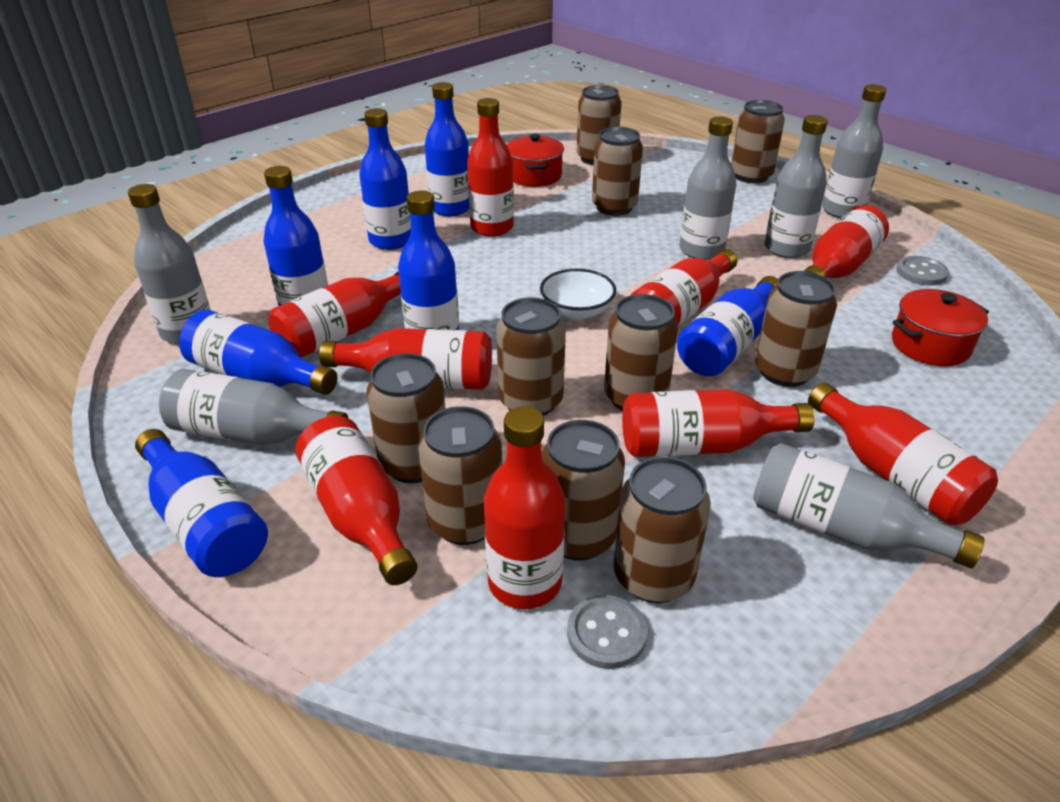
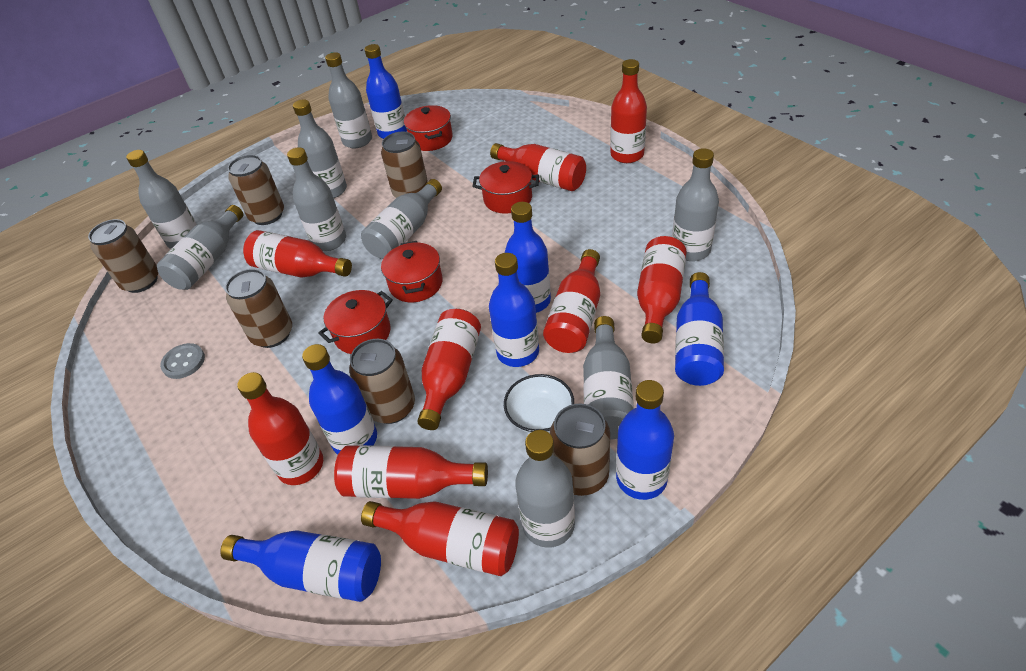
brown can: 10 -> 6
grey bottle: 6 -> 9
grey button: 2 -> 1
red pot: 2 -> 4

